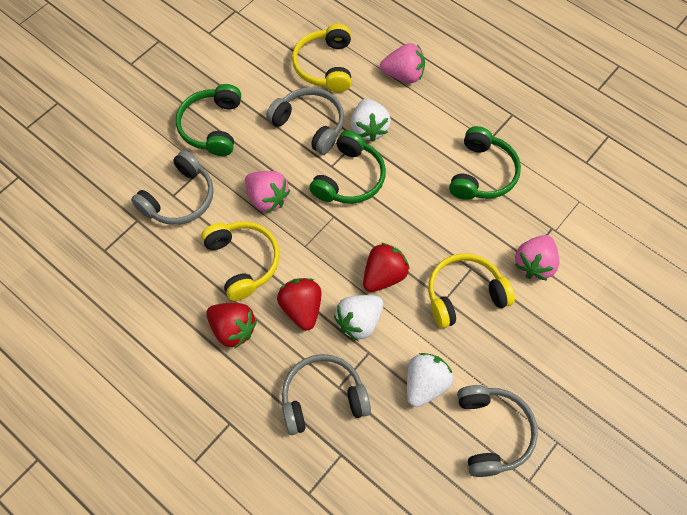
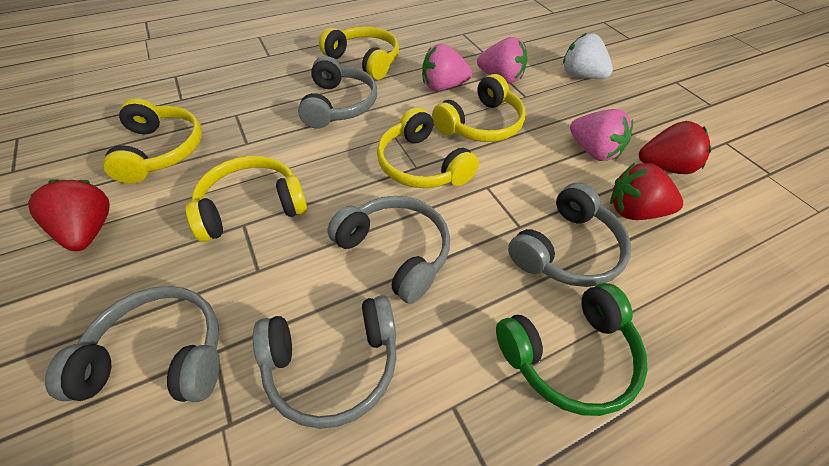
green headphones: 3 -> 1
grey headphones: 4 -> 5
white strawberry: 3 -> 1
yellow headphones: 3 -> 5

